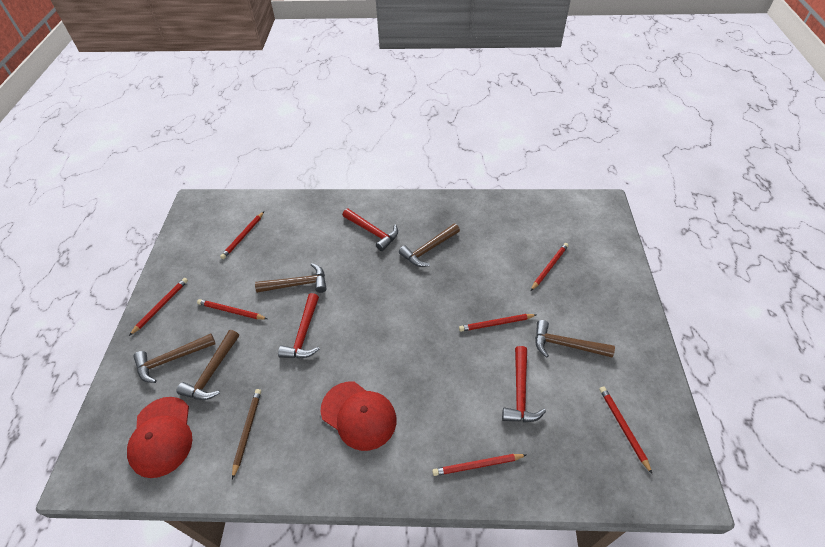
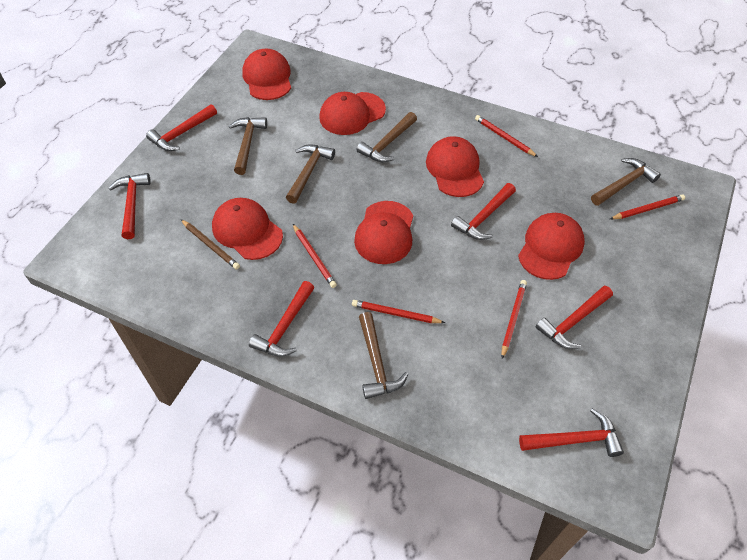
red cap: 2 -> 6
red hammer: 3 -> 6
red pencil: 7 -> 5

